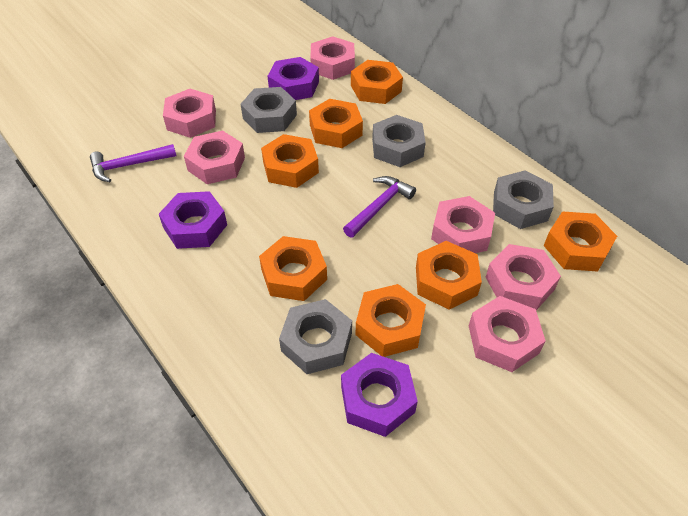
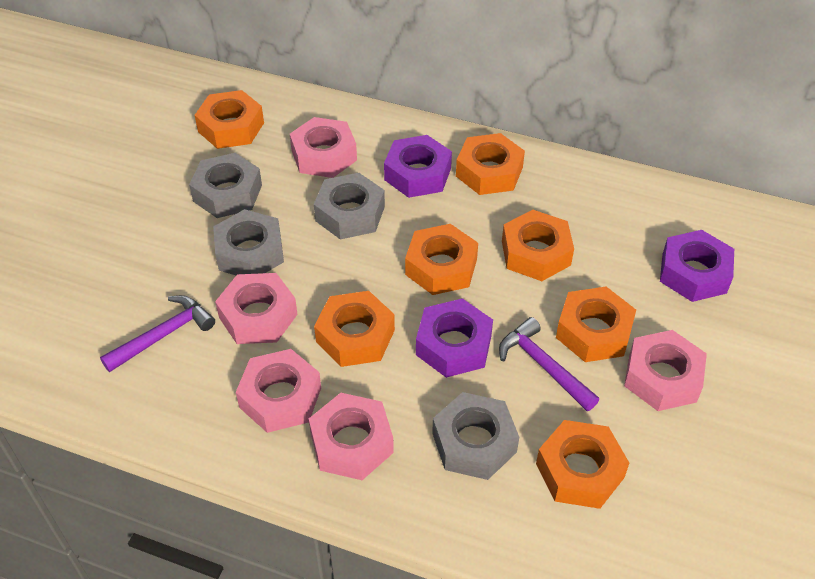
pink nut: 6 -> 5

